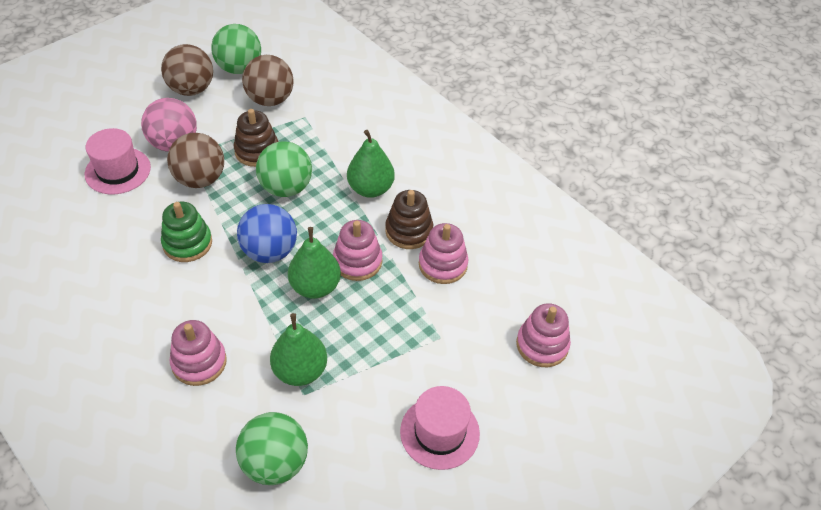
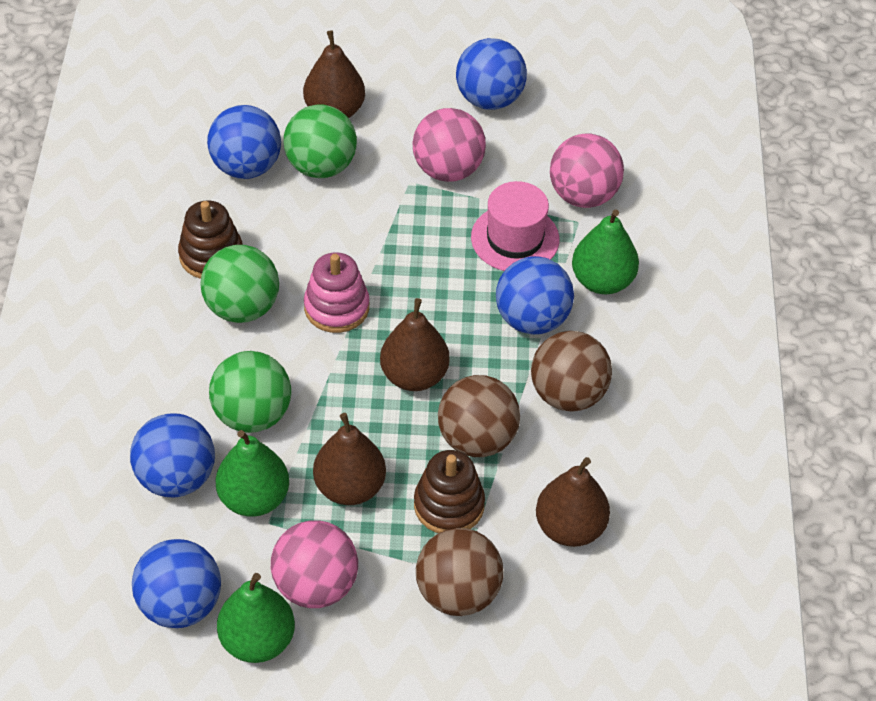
blue ball: 1 -> 5
brown pear: 0 -> 4
green stacking toy: 1 -> 0
pink ball: 1 -> 3
pink hat: 2 -> 1
pink stacking toy: 4 -> 1

